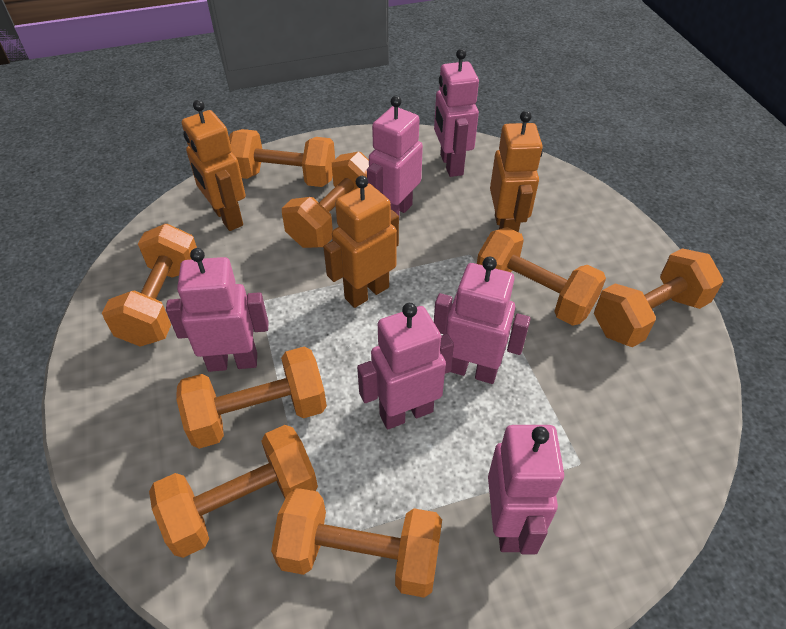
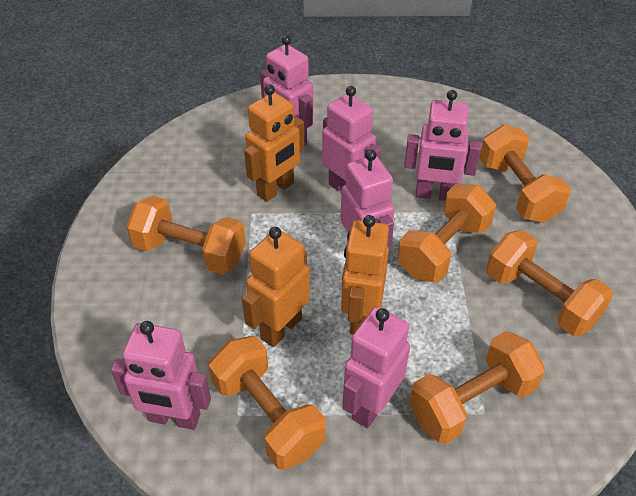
orange dumbbell: 8 -> 6

